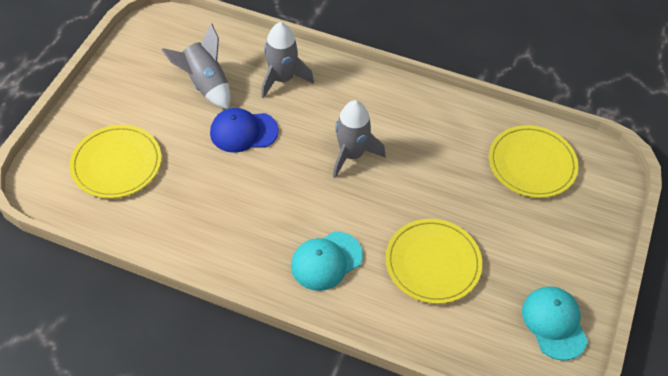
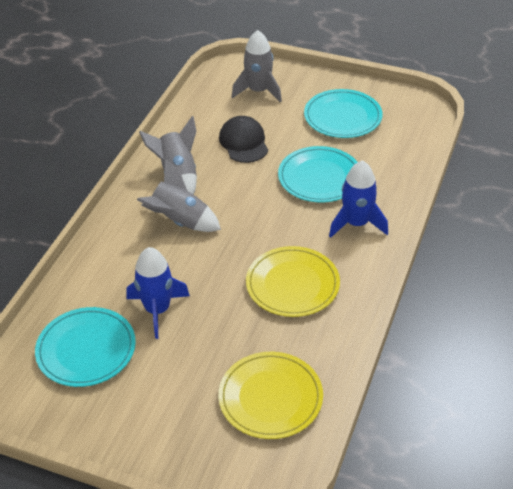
black cap: 0 -> 1
blue cap: 1 -> 0
blue rocket: 0 -> 2
turquoise cap: 2 -> 0
turquoise plate: 0 -> 3
yellow plate: 3 -> 2

